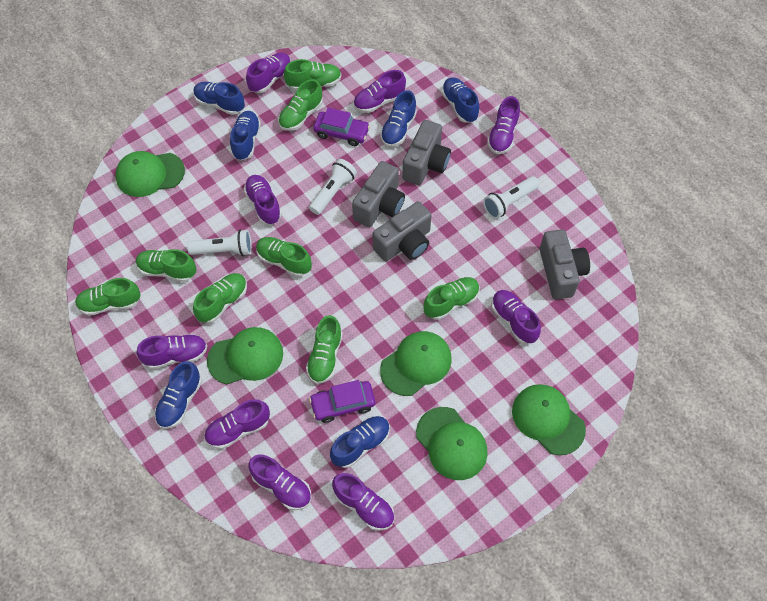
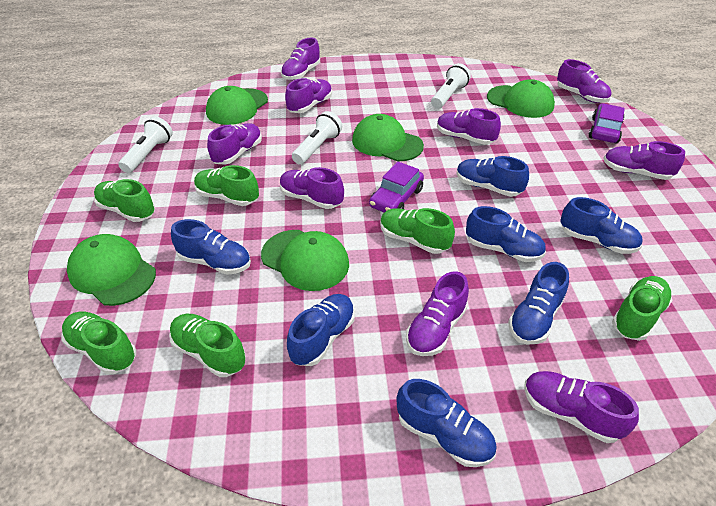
blue shoe: 6 -> 7
green shoe: 8 -> 6
grey camera: 4 -> 0

